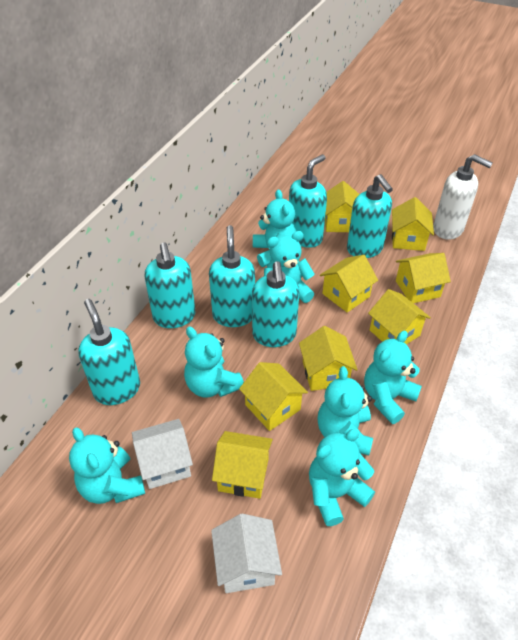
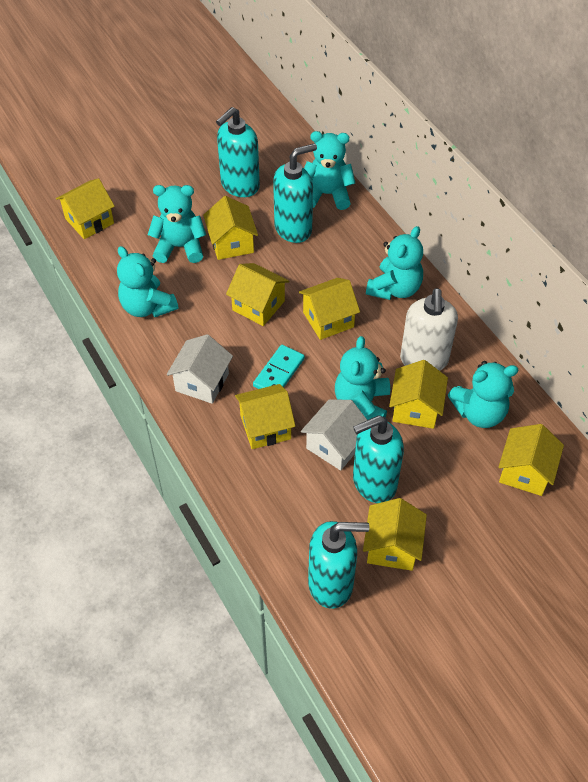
turquoise domino: 0 -> 1
turquoise soap dispenser: 6 -> 4
turquoise teddy bear: 7 -> 6

